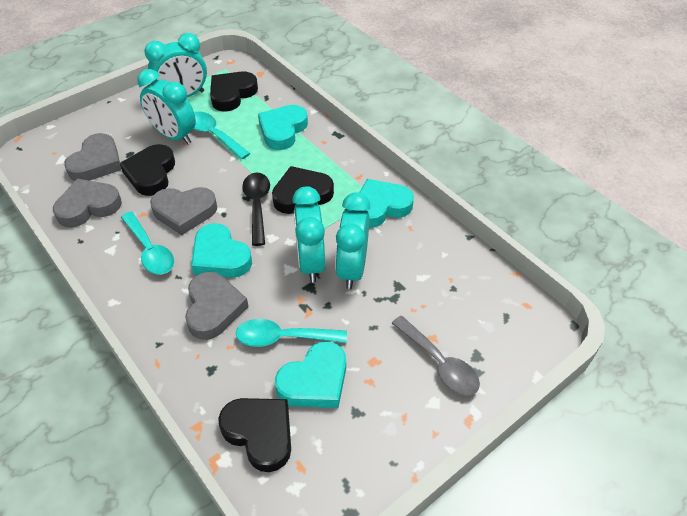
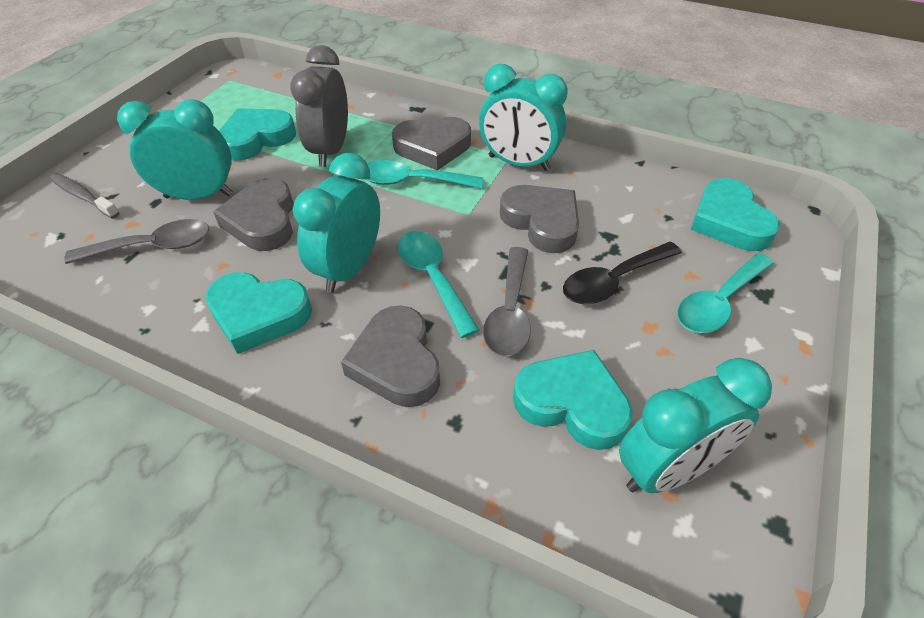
black heart: 4 -> 0
grey clock: 0 -> 1
grey spoon: 1 -> 2
grey toothbrush: 0 -> 1

